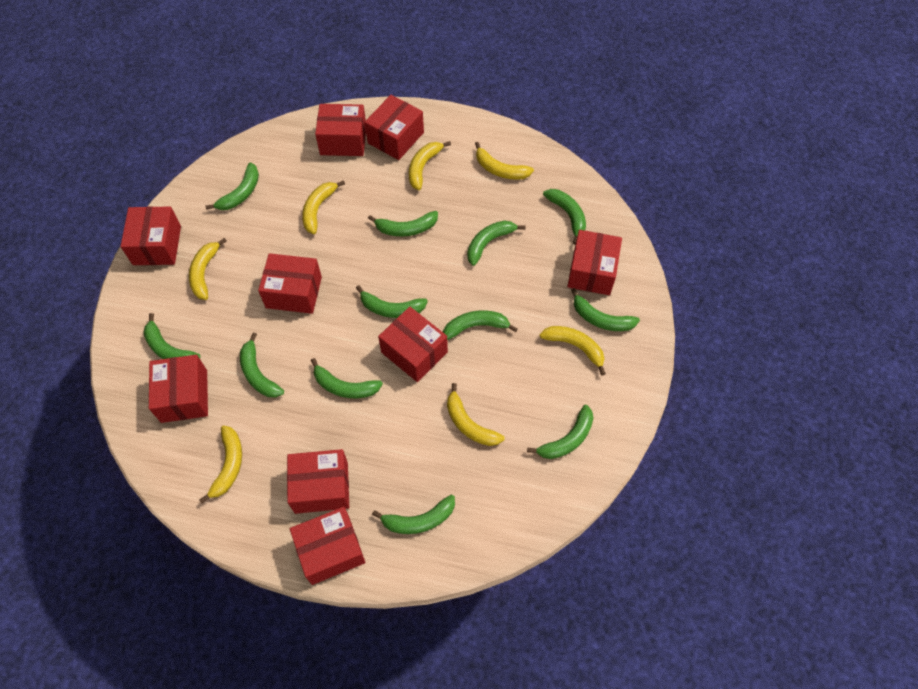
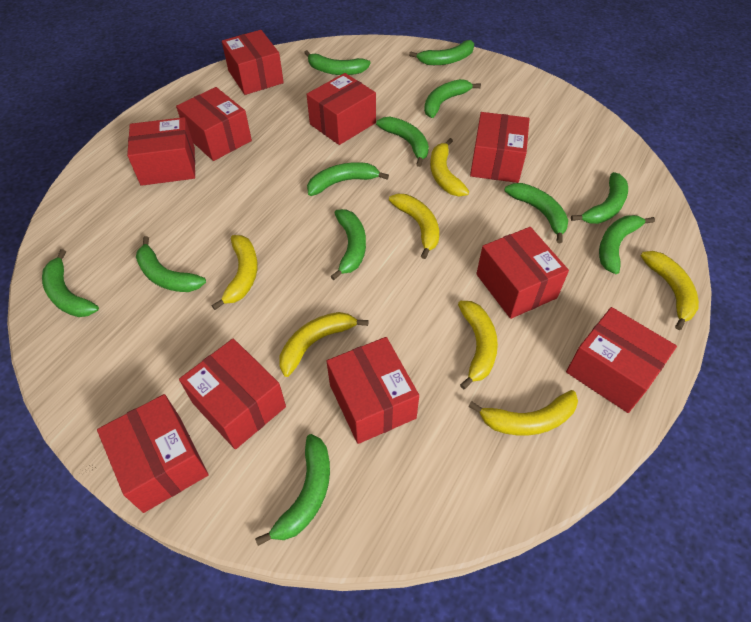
red box: 9 -> 10

